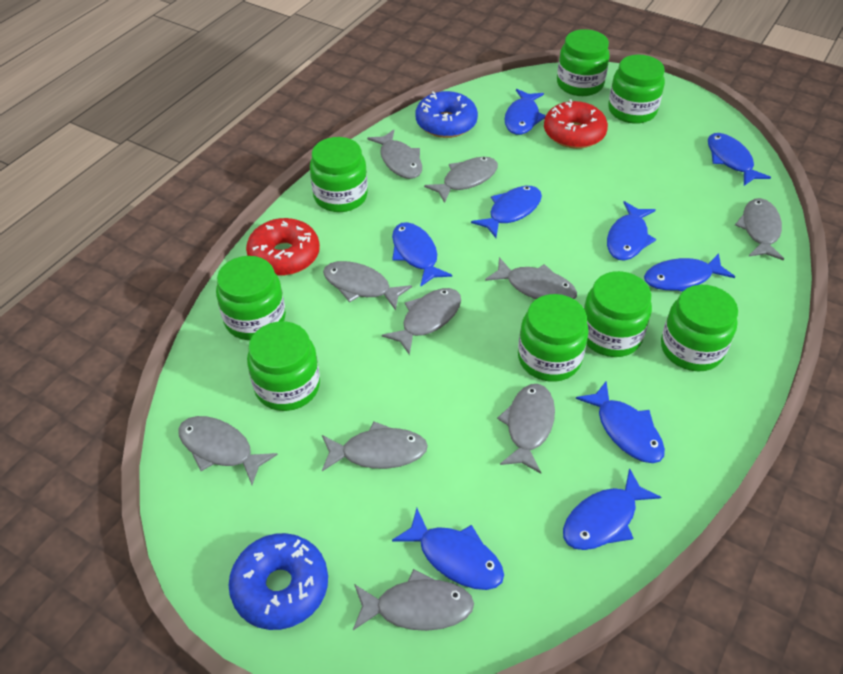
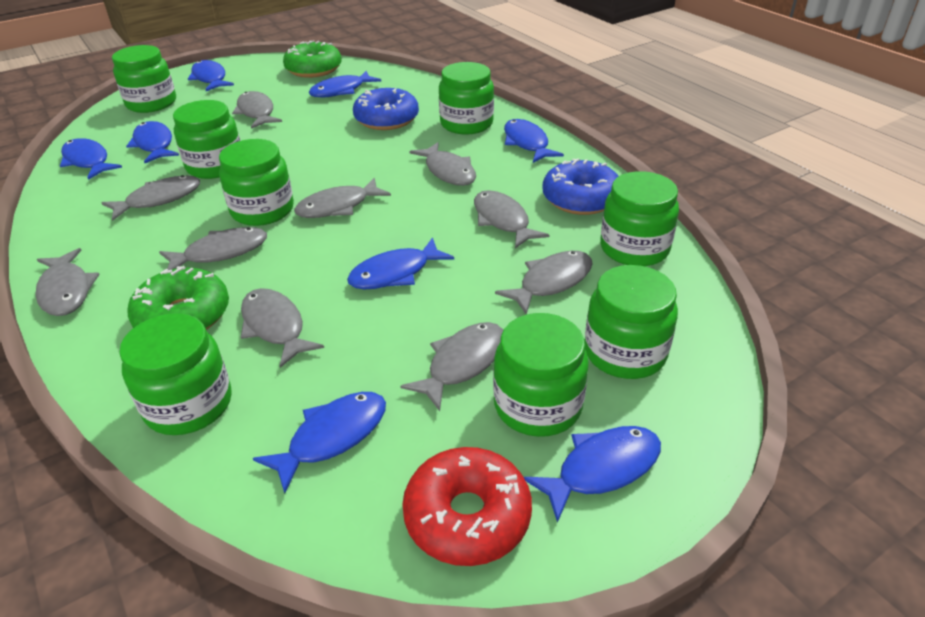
blue fish: 9 -> 8
green donut: 0 -> 2
red donut: 2 -> 1

